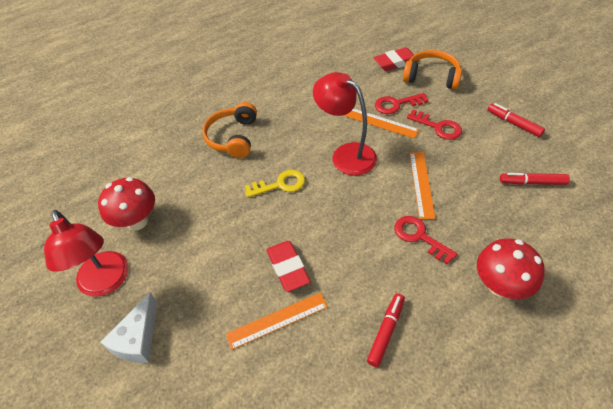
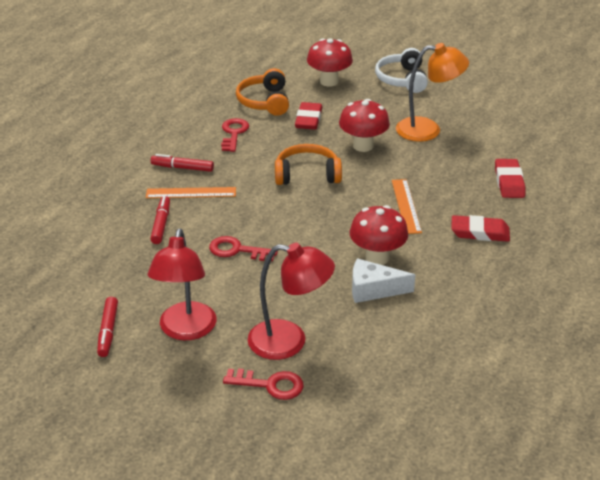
orange lamp: 0 -> 1
orange ruler: 3 -> 2
red eraser: 2 -> 3
red mushroom: 2 -> 3
white headphones: 0 -> 1
yellow key: 1 -> 0

